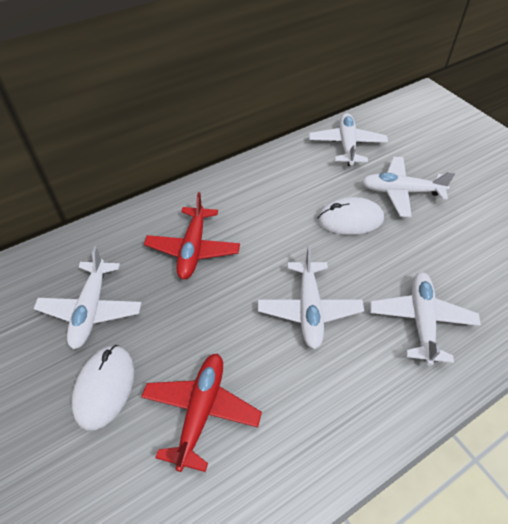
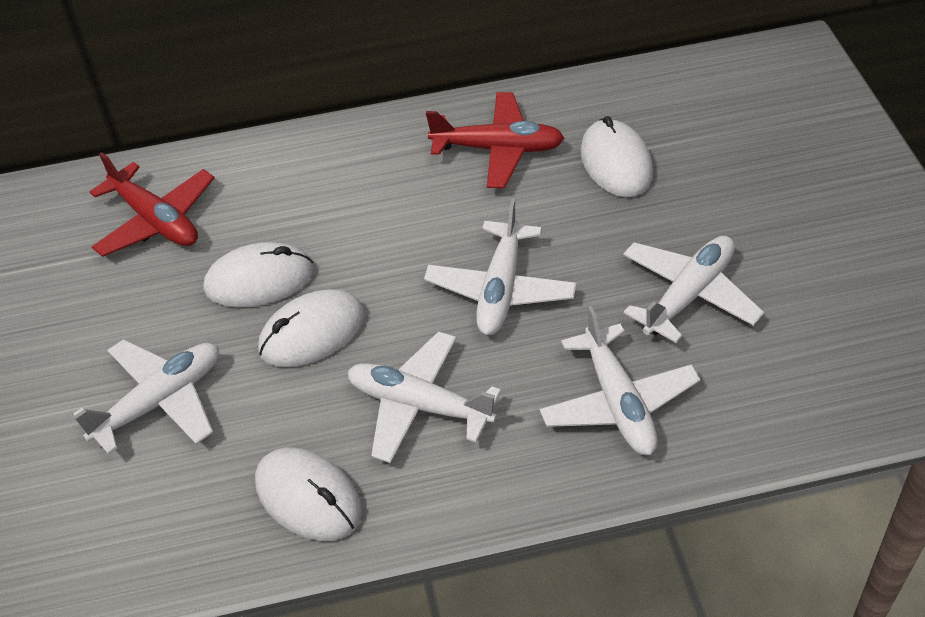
white mouse: 2 -> 4

